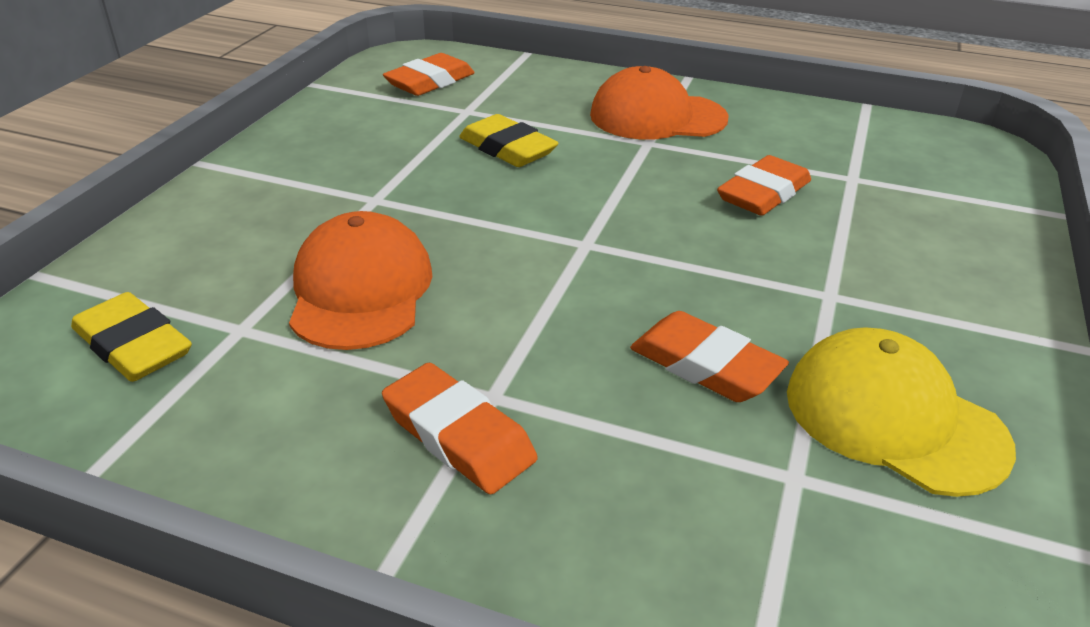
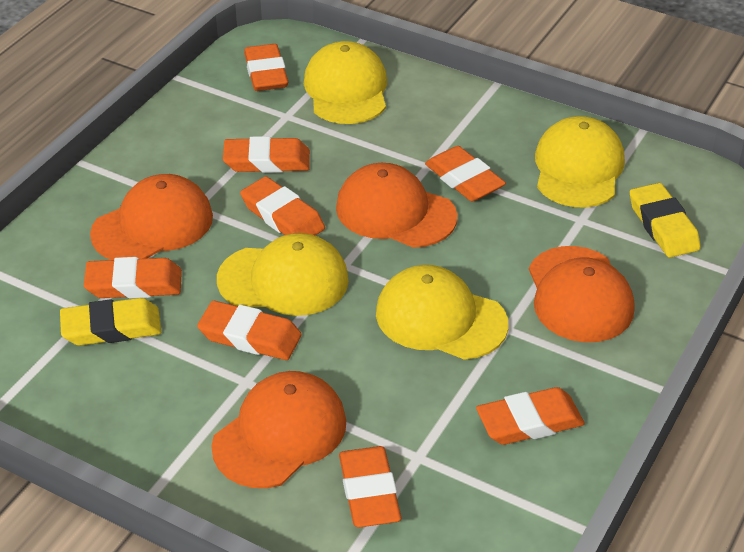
orange cap: 2 -> 4
orange eraser: 4 -> 8
yellow cap: 1 -> 4

